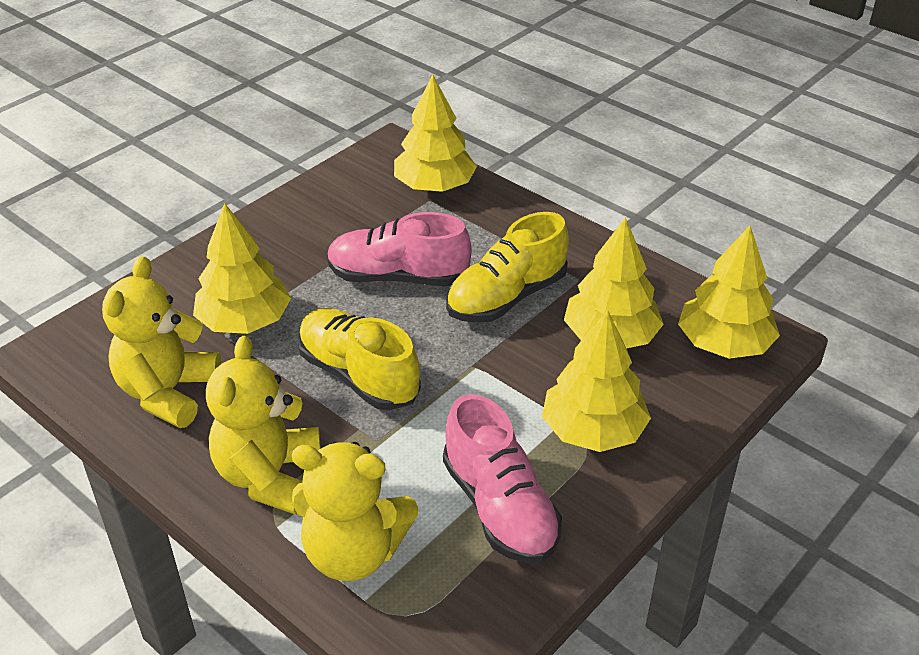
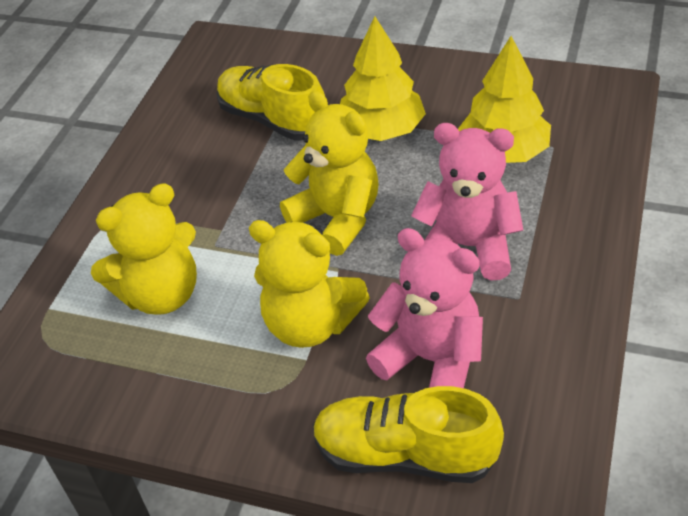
pink shoe: 2 -> 0
pink teddy bear: 0 -> 2
yellow tree: 5 -> 2

